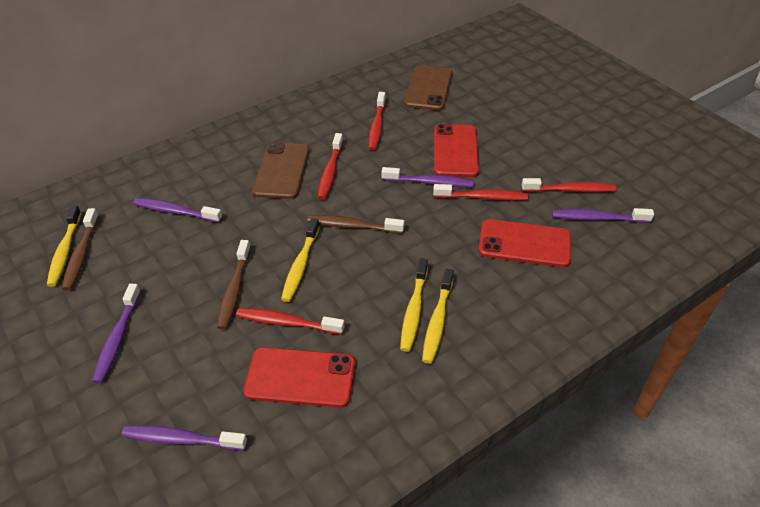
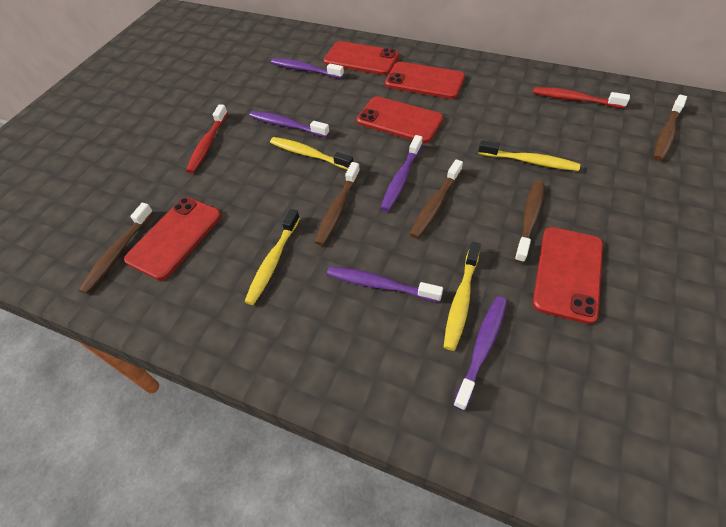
brown phone: 2 -> 0
brown toothbrush: 3 -> 5
red phone: 3 -> 5
red toothbrush: 5 -> 2

